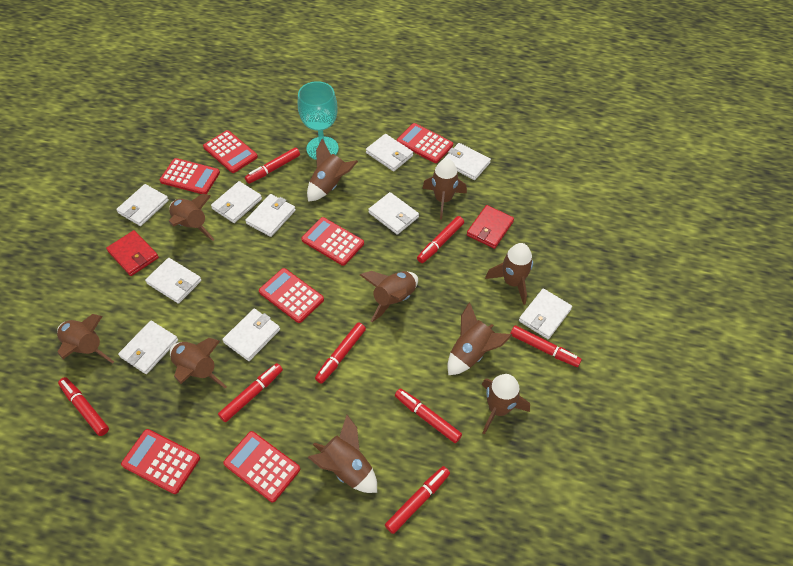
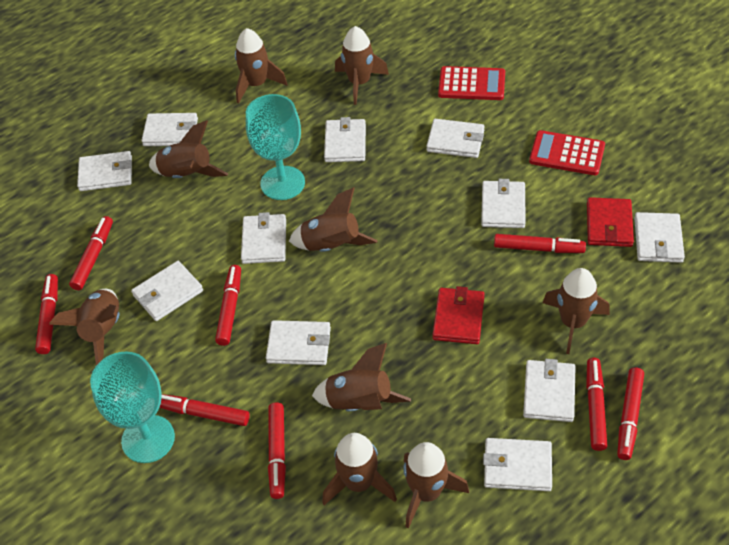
brown rocket: 10 -> 9
red calculator: 7 -> 2
turquoise goblet: 1 -> 2
white wallet: 10 -> 11

